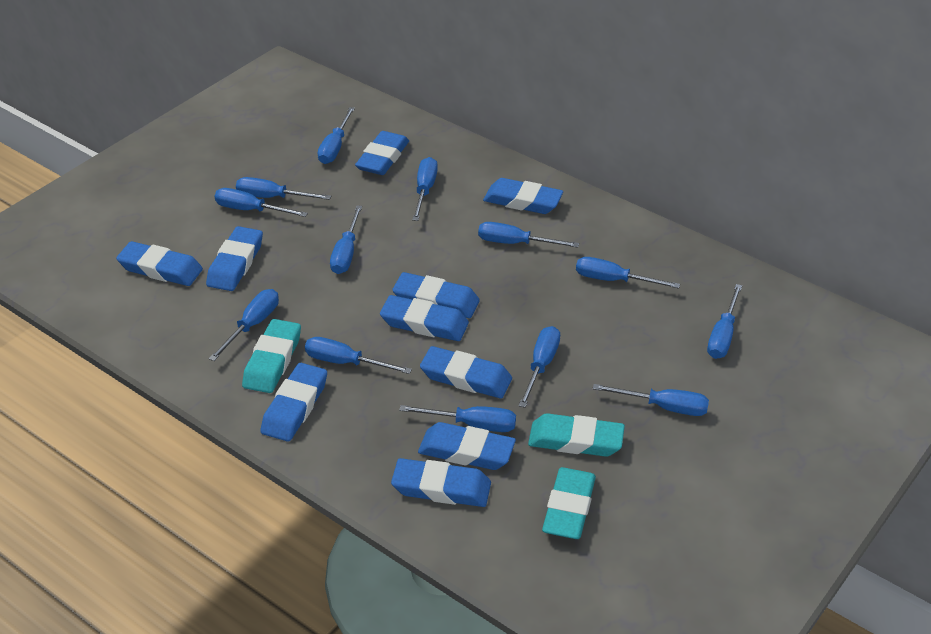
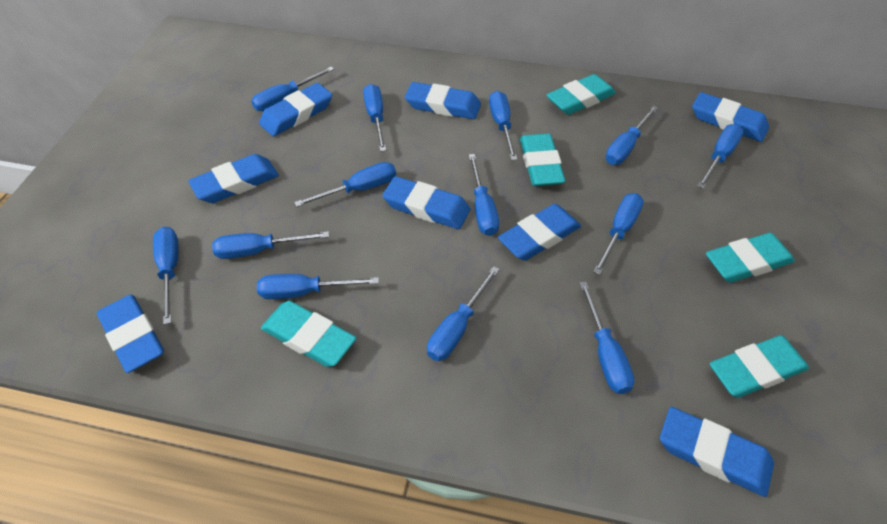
blue eraser: 10 -> 8
turquoise eraser: 3 -> 5

